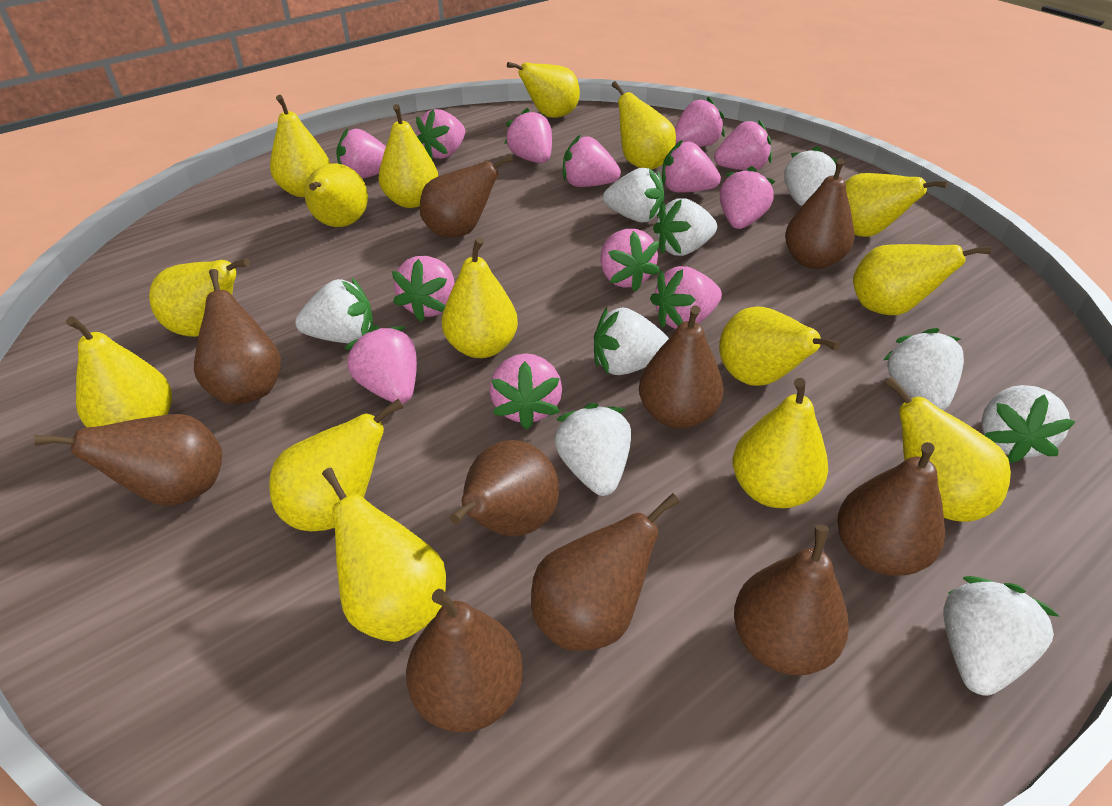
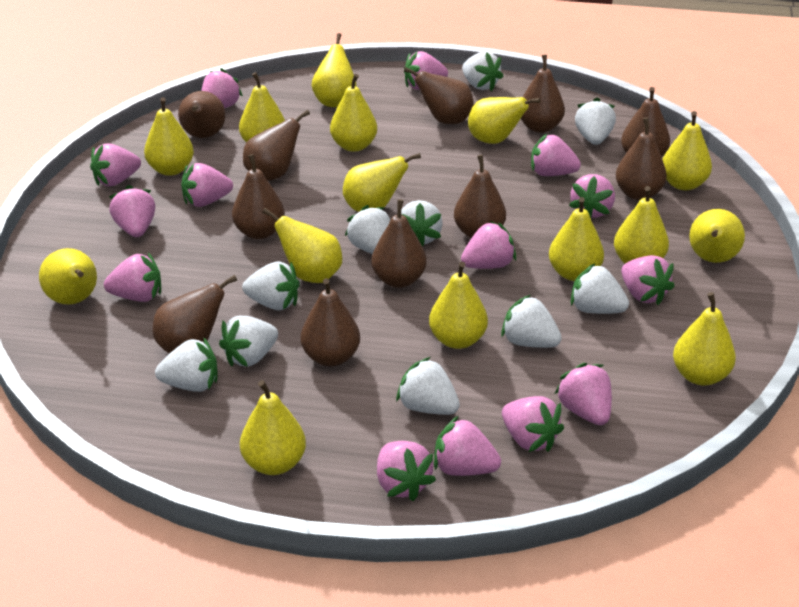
brown pear: 10 -> 11
pink strawberry: 13 -> 14
white strawberry: 9 -> 10

